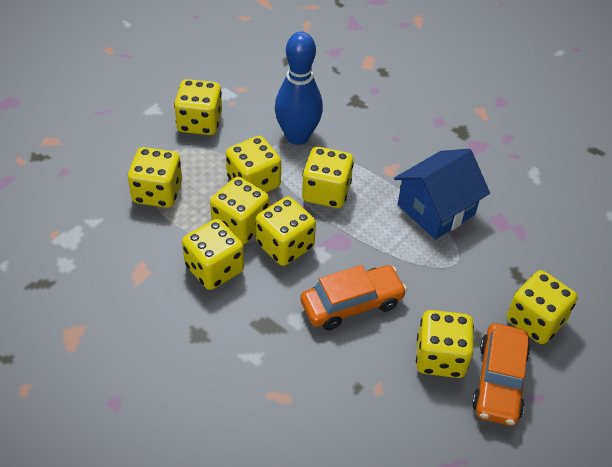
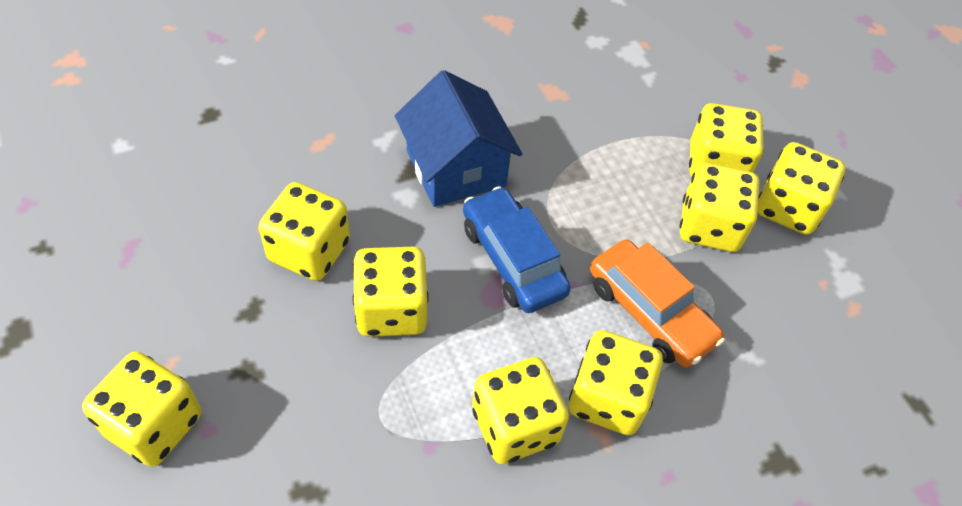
blue bowling pin: 1 -> 0
blue car: 0 -> 1
orange car: 2 -> 1
yellow dice: 9 -> 8

